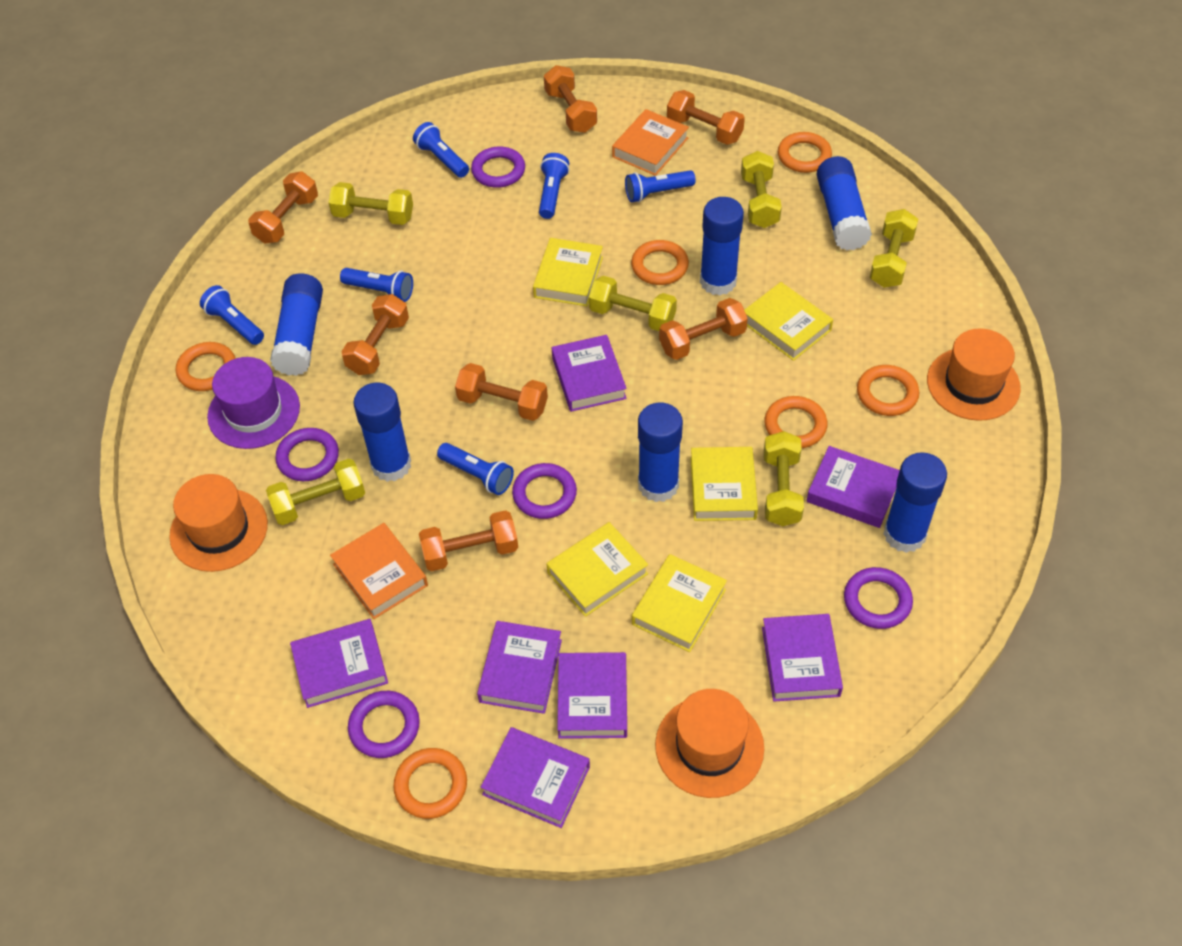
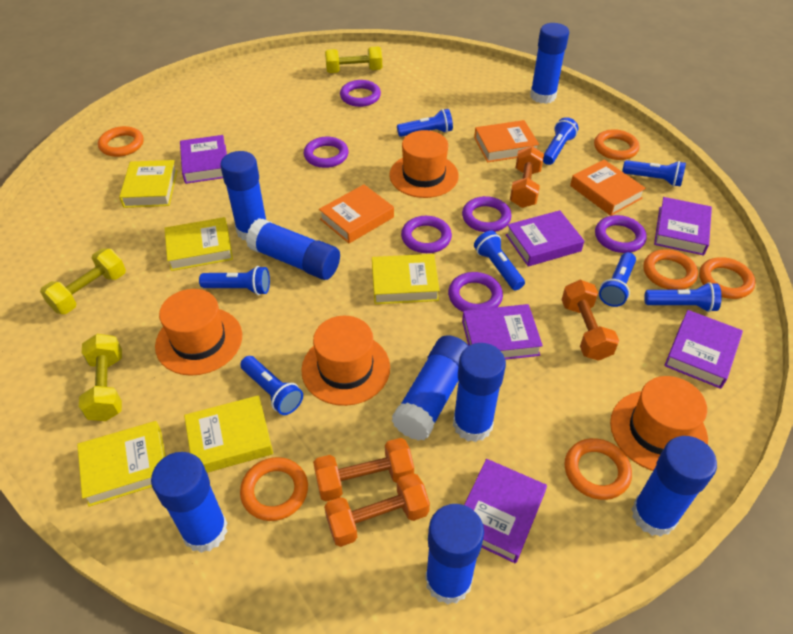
blue flashlight: 6 -> 8
blue glue stick: 6 -> 8
orange book: 2 -> 3
orange dumbbell: 7 -> 4
orange hat: 3 -> 4
purple book: 7 -> 6
purple hat: 1 -> 0
purple ring: 5 -> 6
yellow dumbbell: 6 -> 3

